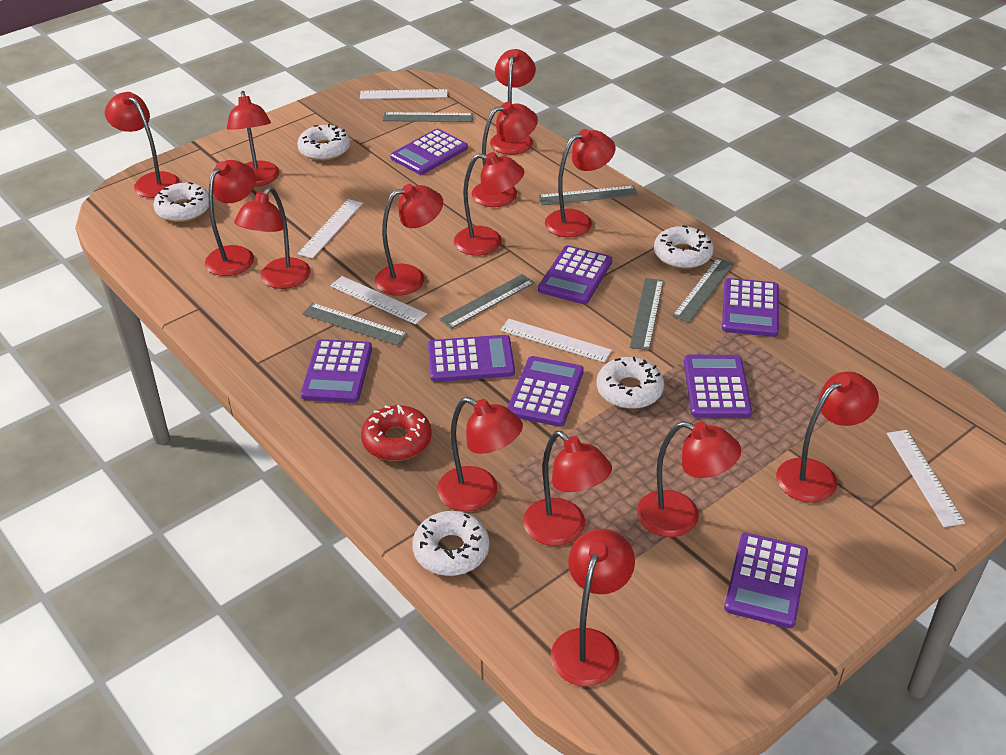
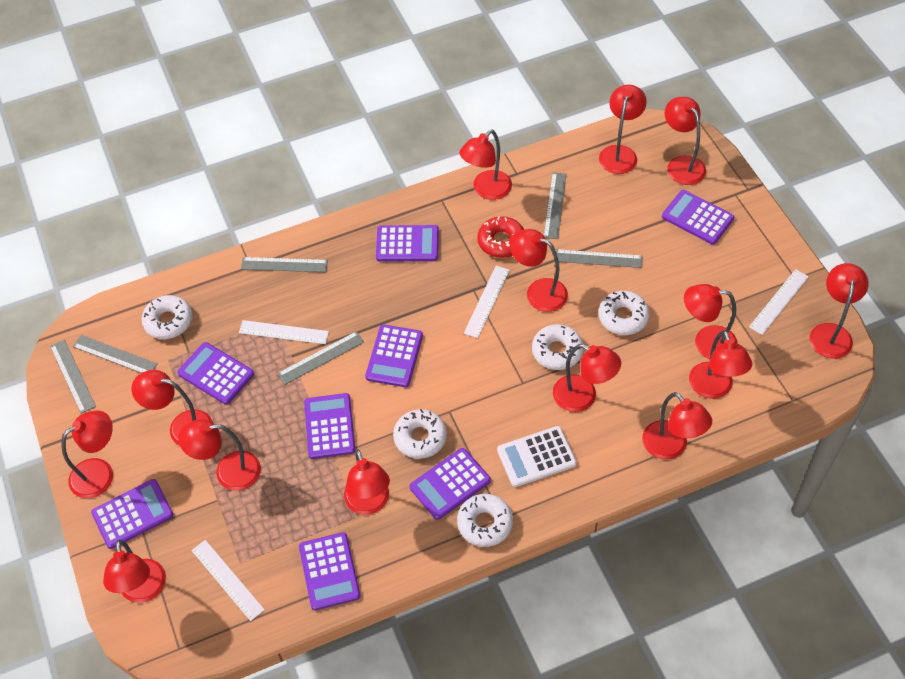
white calculator: 0 -> 1
white ruler: 5 -> 4

